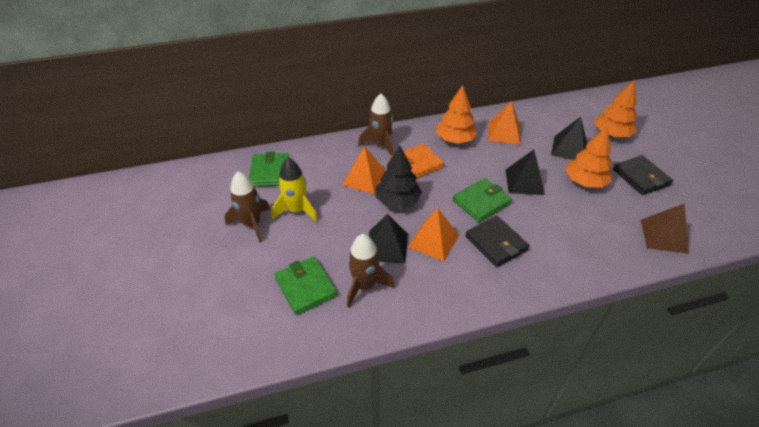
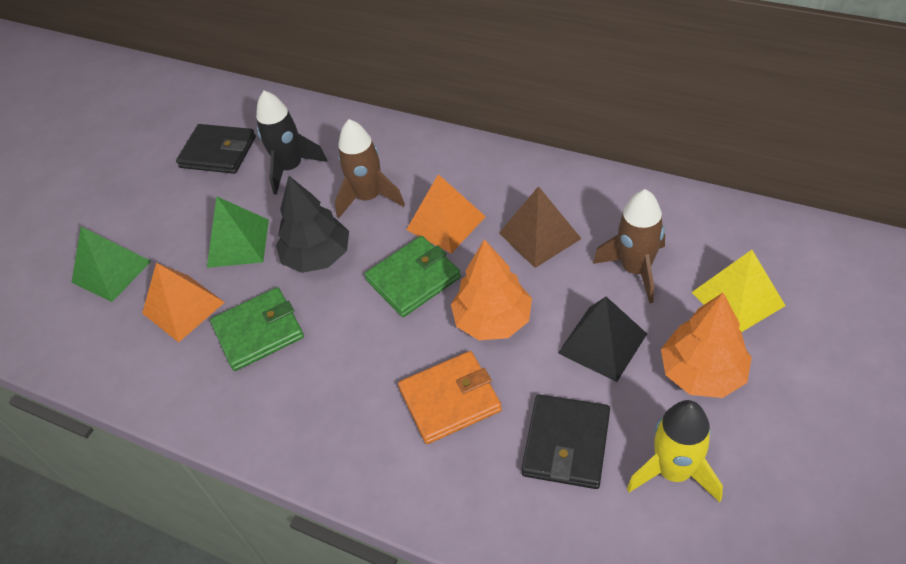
black pyramid: 3 -> 1
black rocket: 0 -> 1
brown rocket: 3 -> 2
green pyramid: 0 -> 2
green wallet: 3 -> 2
orange pyramid: 3 -> 2
orange tree: 3 -> 2
yellow pyramid: 0 -> 1

